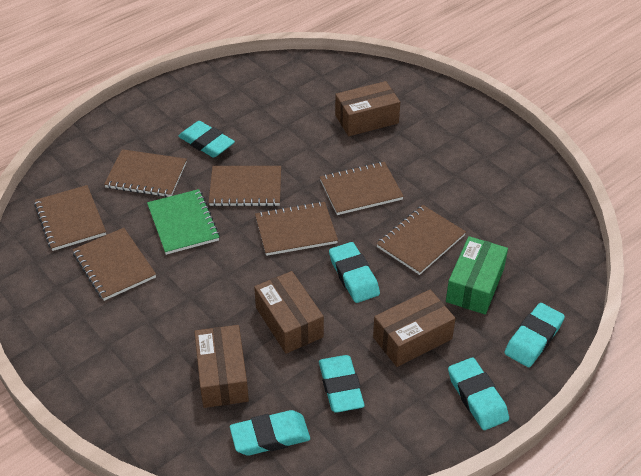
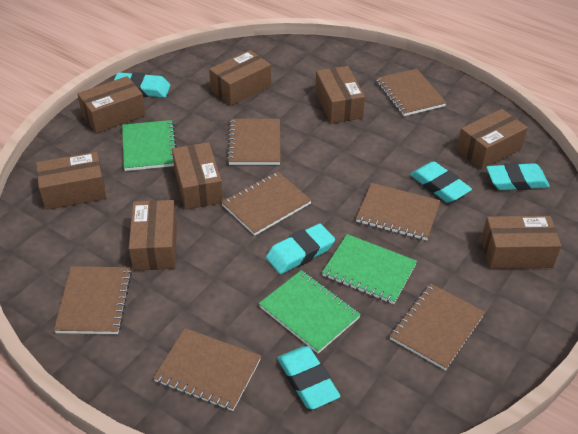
brown box: 4 -> 8
green box: 1 -> 0
green notebook: 1 -> 3
turquoise eraser: 6 -> 5

